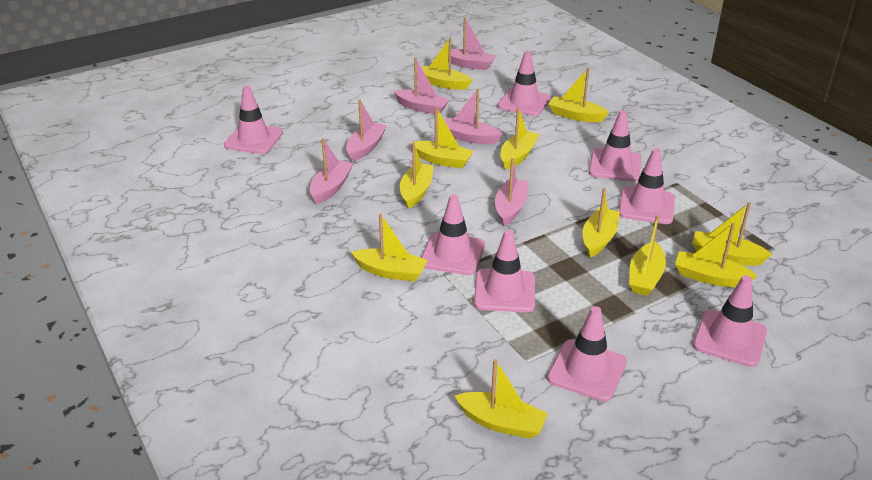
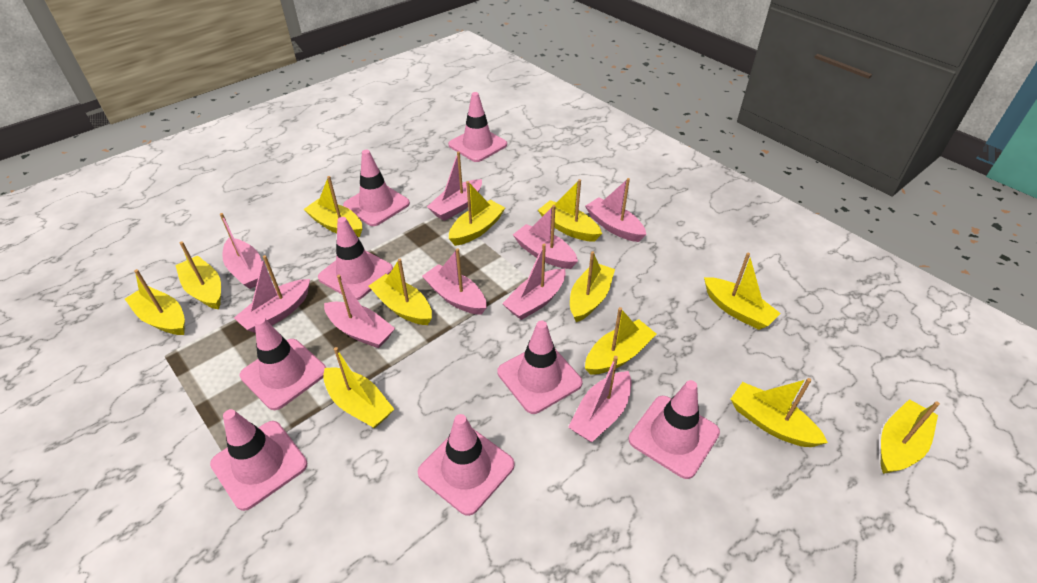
pink boat: 6 -> 9
yellow boat: 11 -> 12

